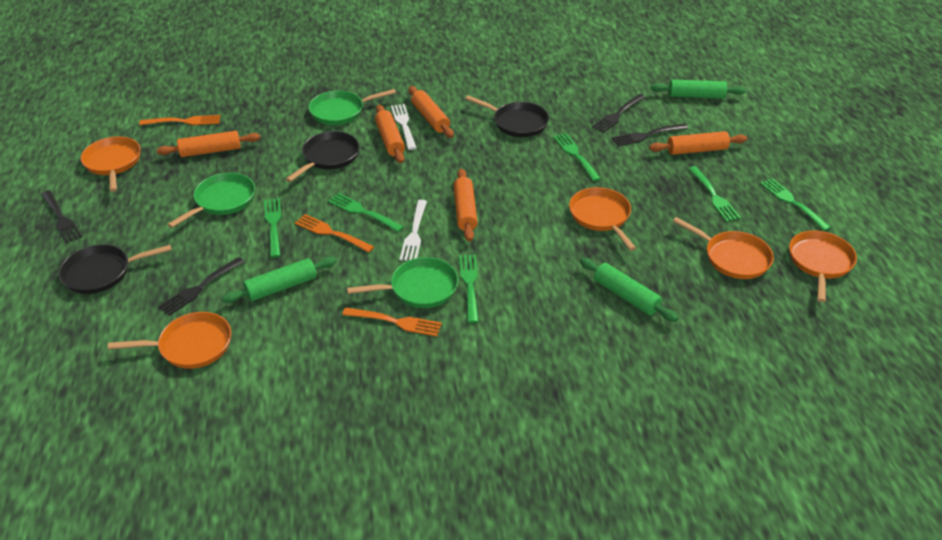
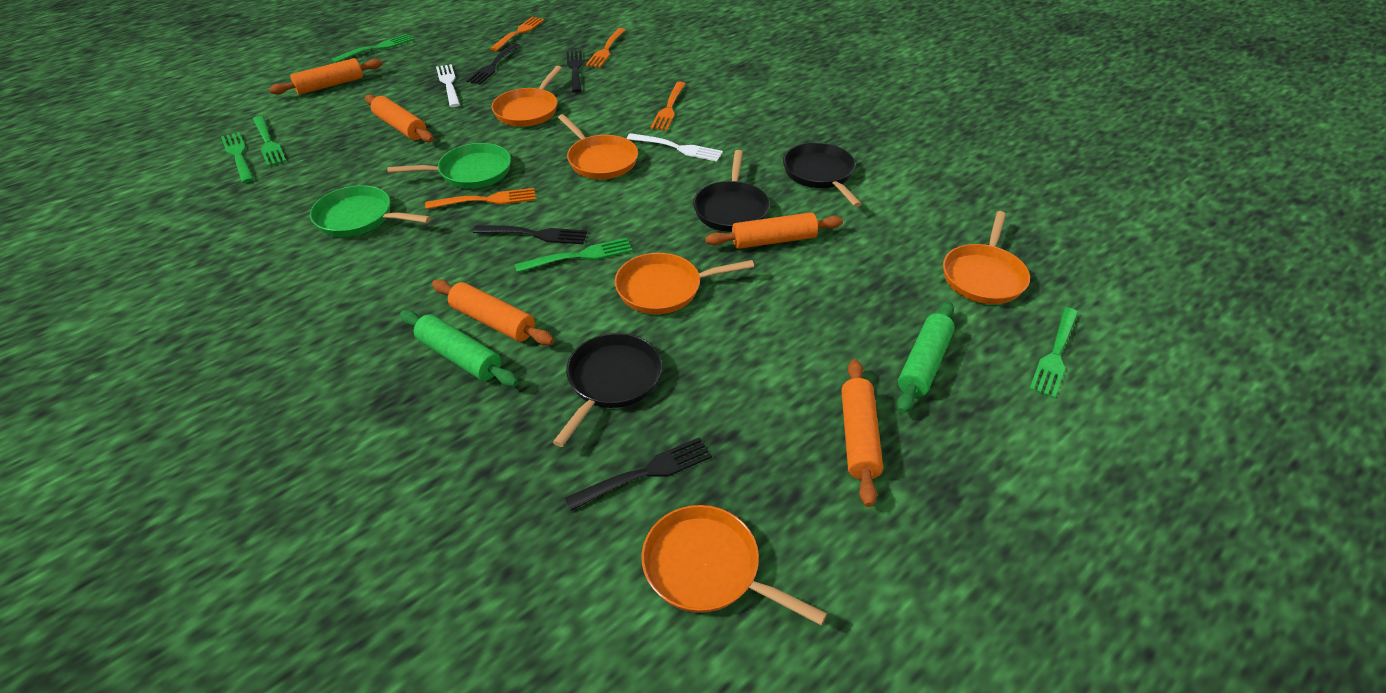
green fork: 6 -> 5
green pan: 3 -> 2
green rolling pin: 3 -> 2
orange fork: 3 -> 4

